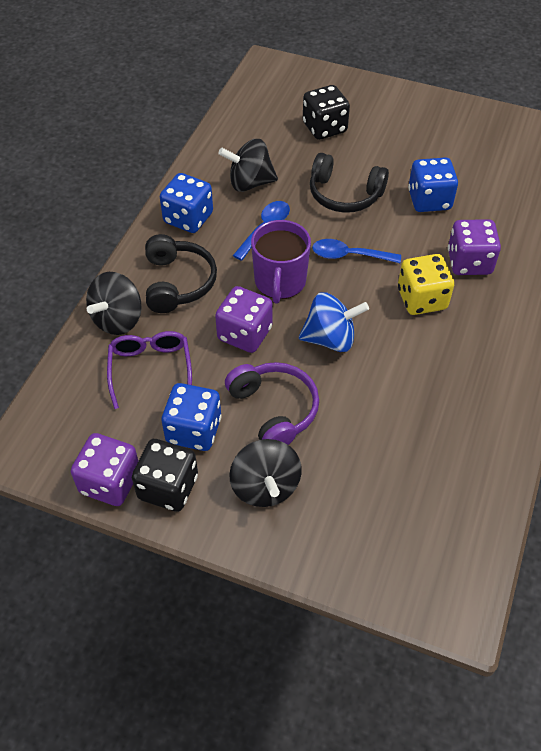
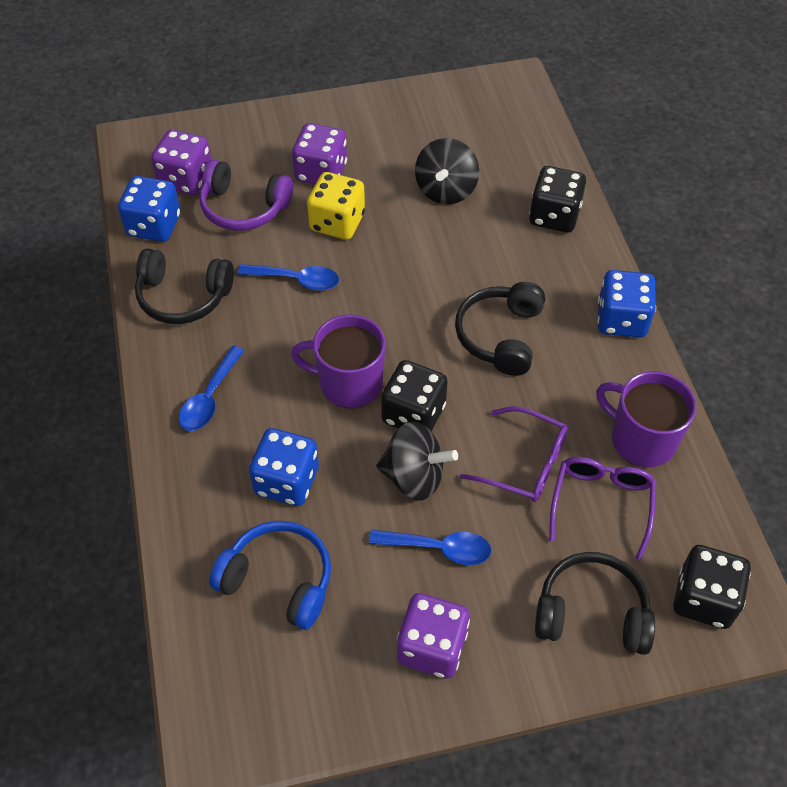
black dice: 2 -> 3
black headphones: 2 -> 3
black spinning top: 3 -> 2
blue headphones: 0 -> 1
blue spinning top: 1 -> 0
blue spoon: 2 -> 3
purple glasses: 1 -> 2
purple mug: 1 -> 2

